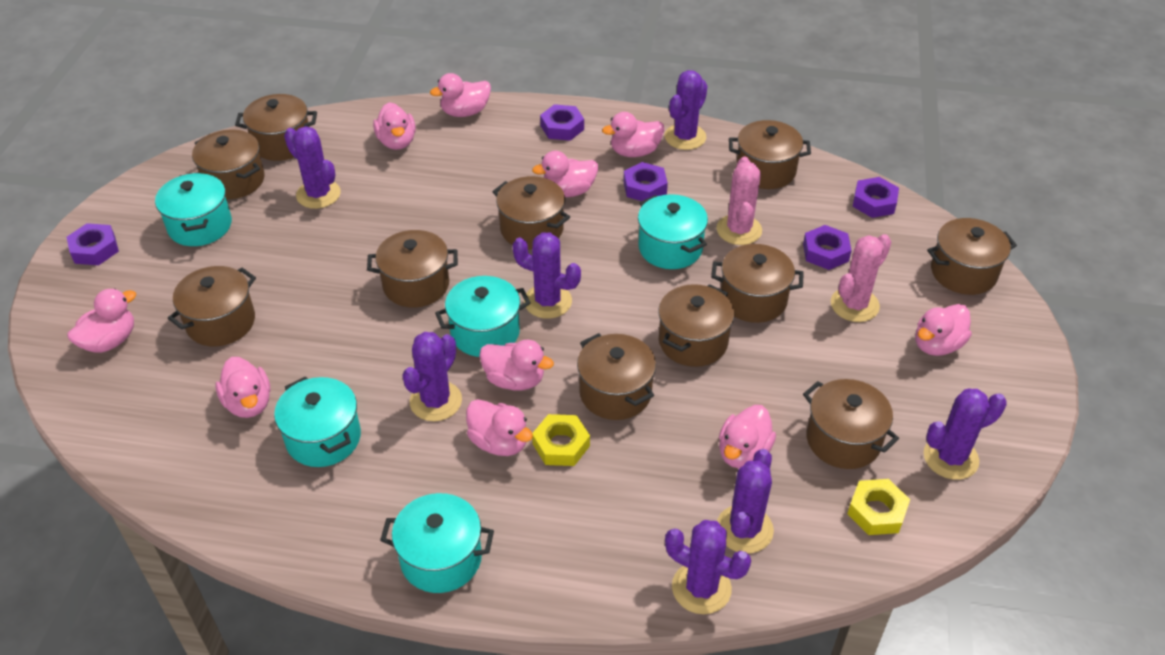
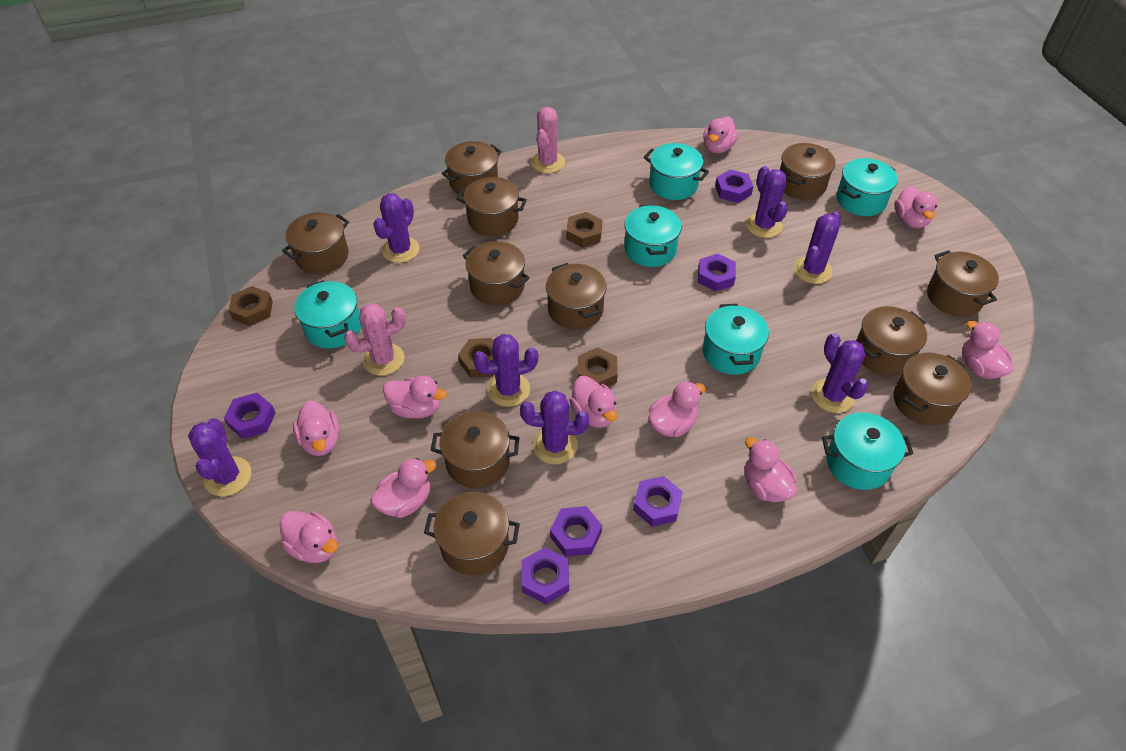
brown nut: 0 -> 4
purple nut: 5 -> 6
turquoise pot: 5 -> 6
yellow nut: 2 -> 0

